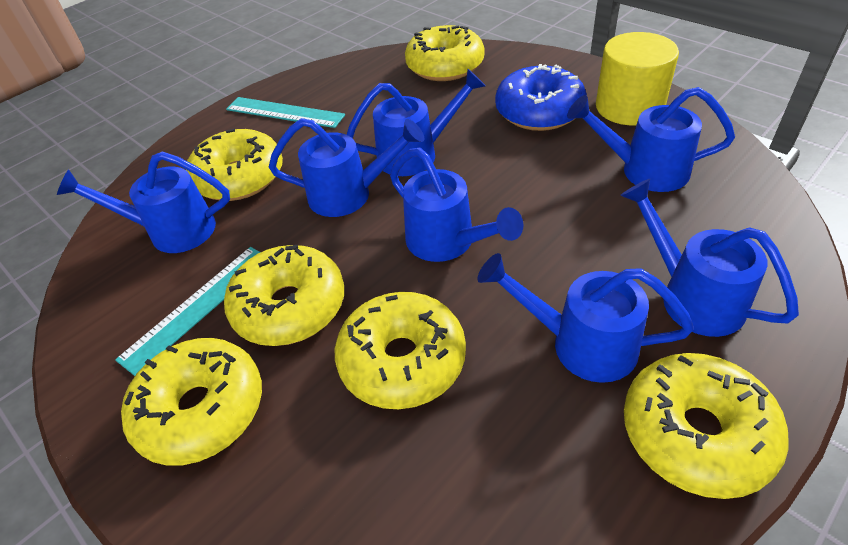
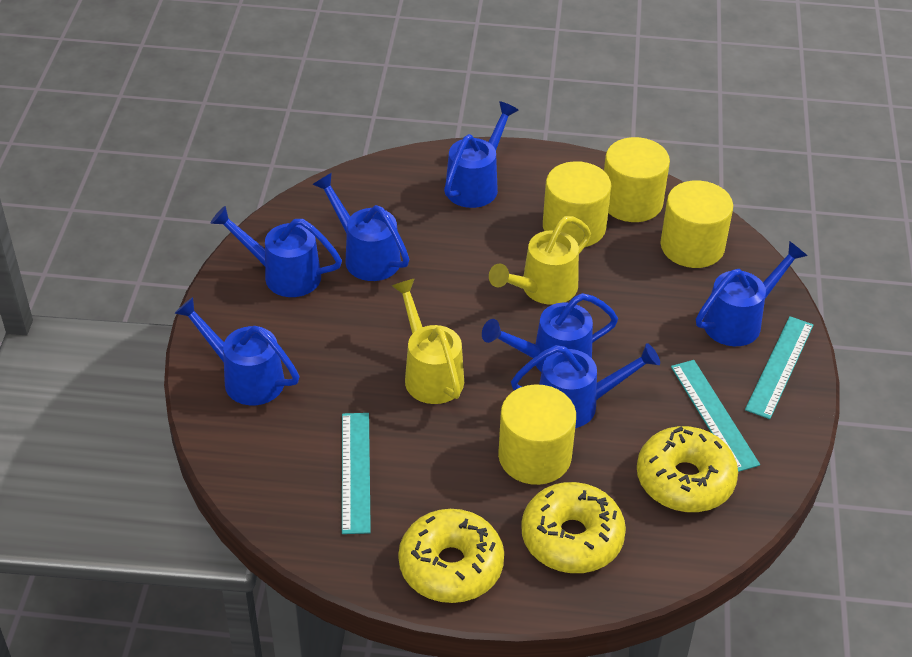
blue donut: 1 -> 0
turquoise ruler: 2 -> 3
yellow cylinder: 1 -> 4
yellow donut: 6 -> 3
yellow watering can: 0 -> 2

